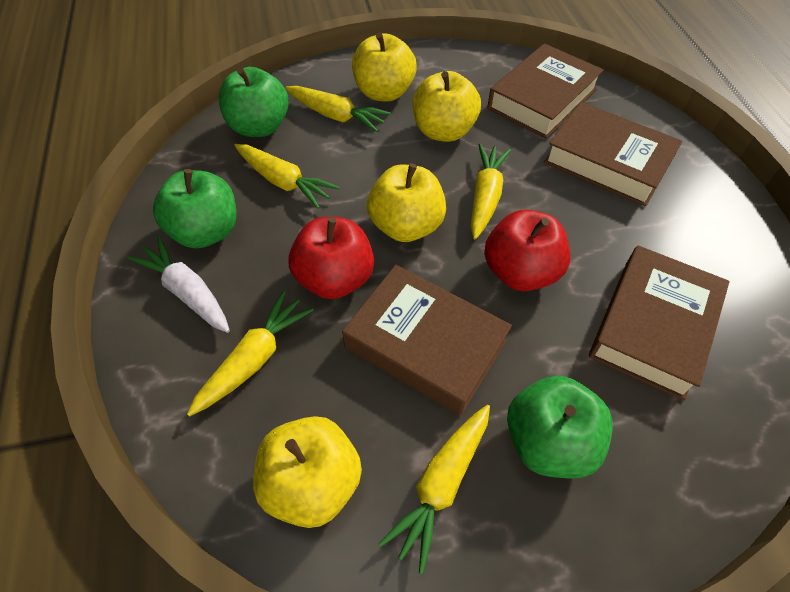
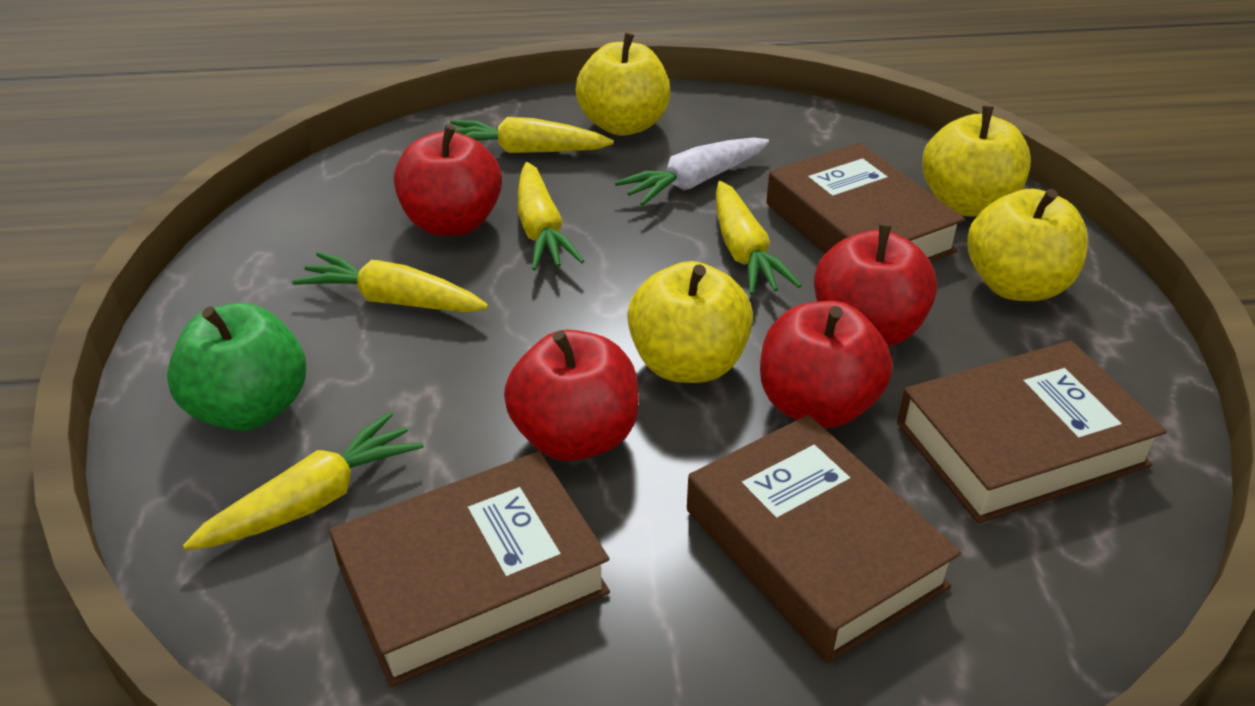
green apple: 3 -> 1
red apple: 2 -> 4

